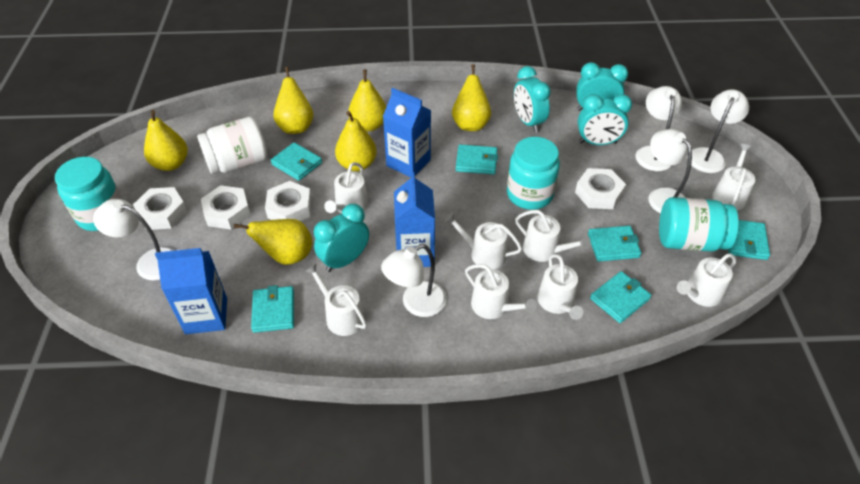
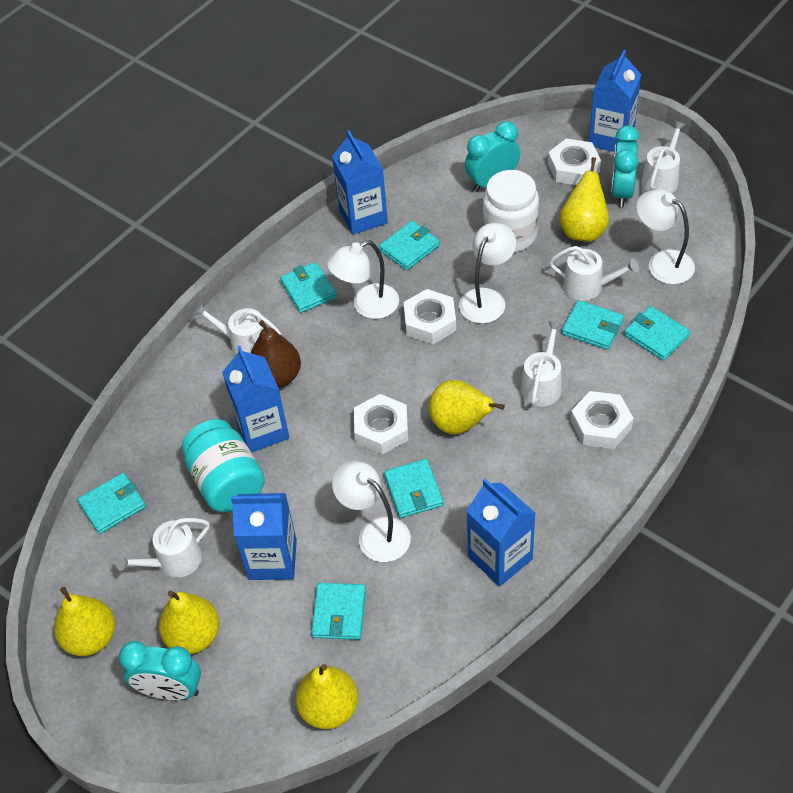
blue carton: 3 -> 5
brown pear: 0 -> 1
turquoise clock: 4 -> 3
turquoise jar: 3 -> 1
turquoise wallet: 6 -> 7
white lamp: 5 -> 4
white watering can: 8 -> 5
yellow pear: 6 -> 5

